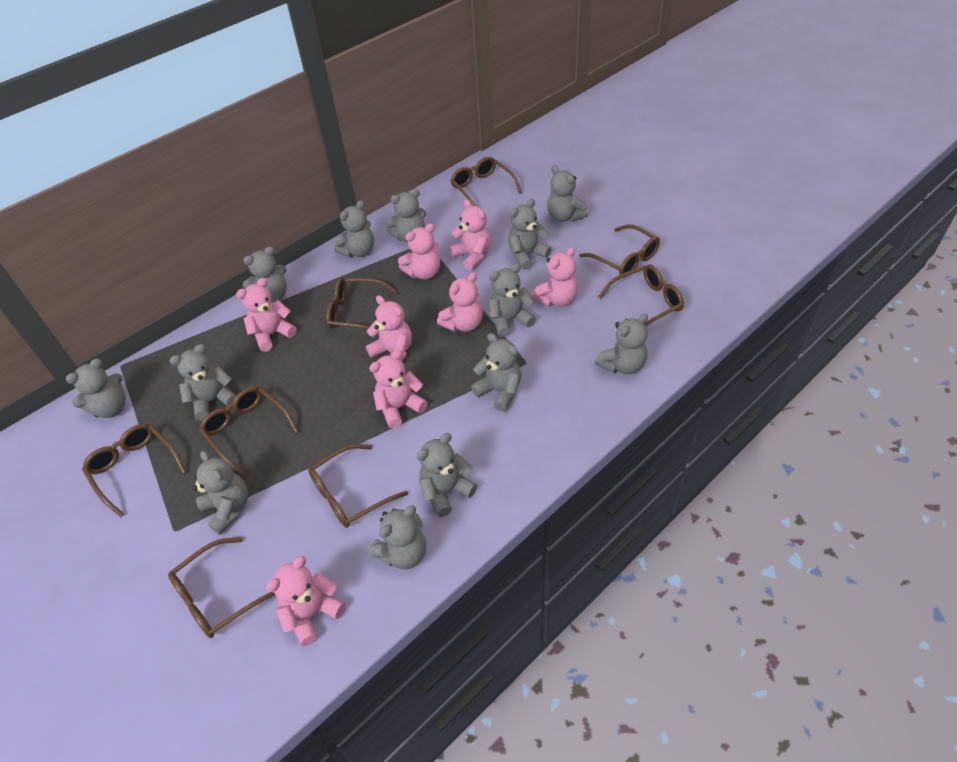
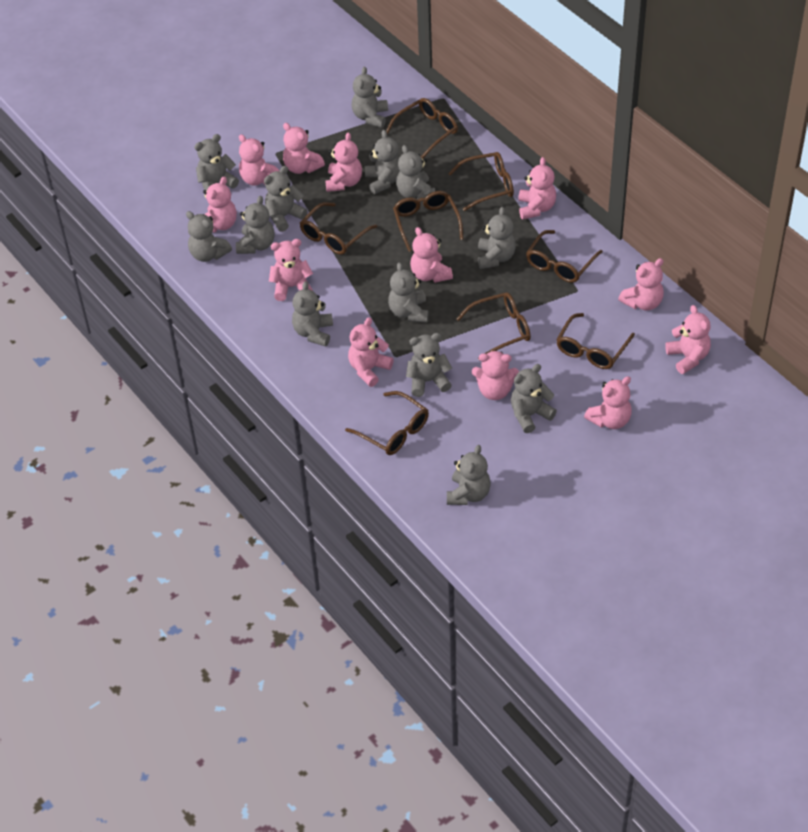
pink teddy bear: 8 -> 12

